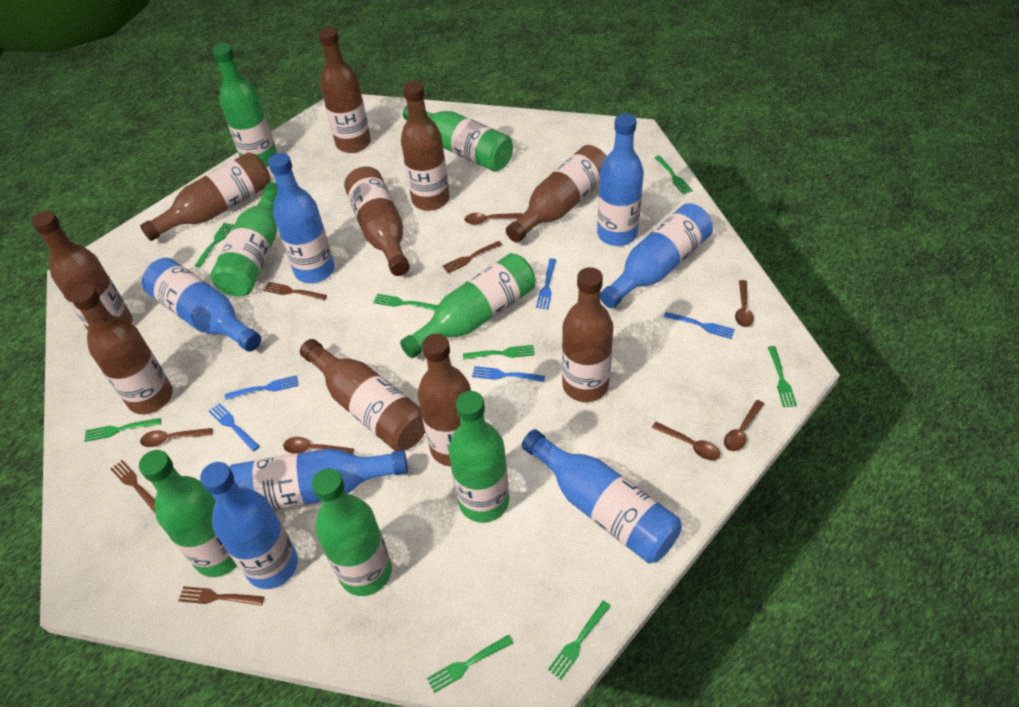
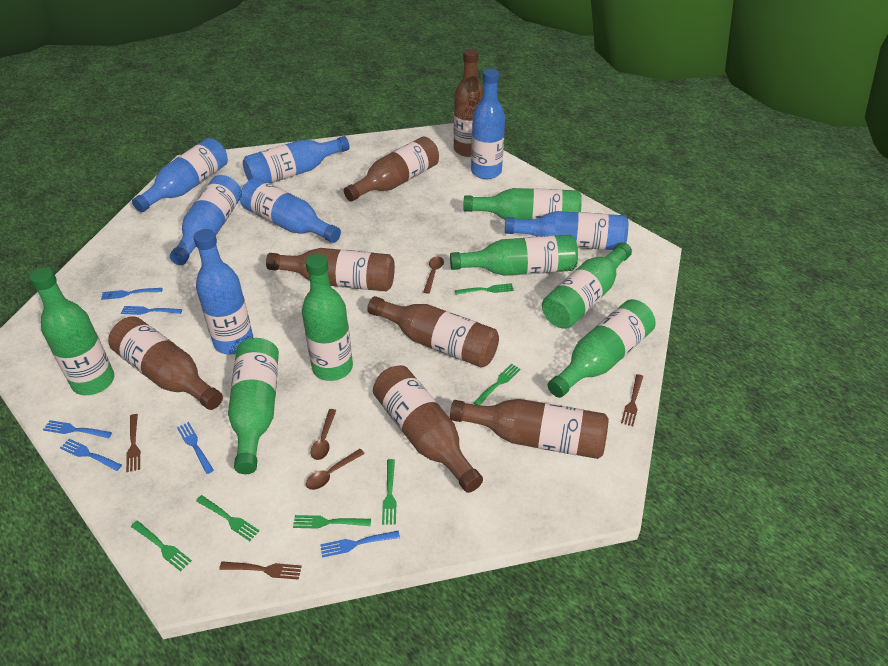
blue fork: 5 -> 6
brown bottle: 10 -> 7
brown fork: 4 -> 3
brown spoon: 6 -> 3
green fork: 8 -> 6

